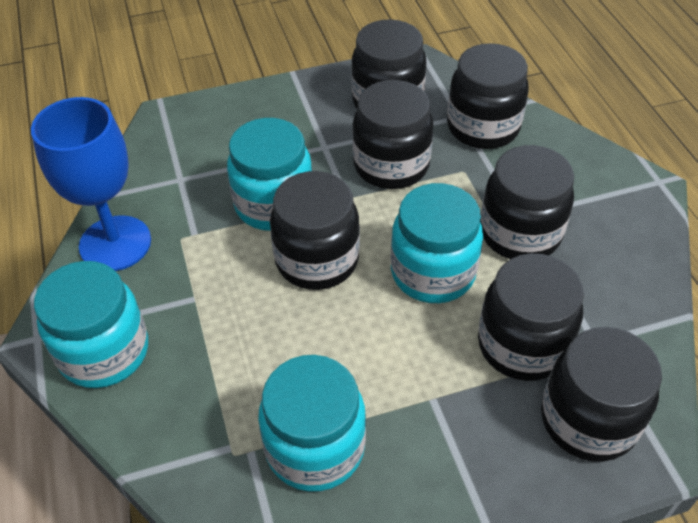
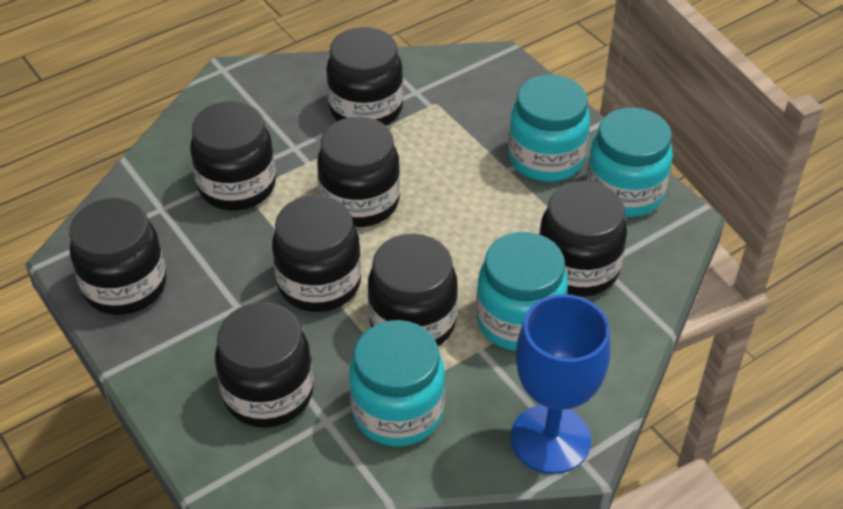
black jar: 7 -> 8

